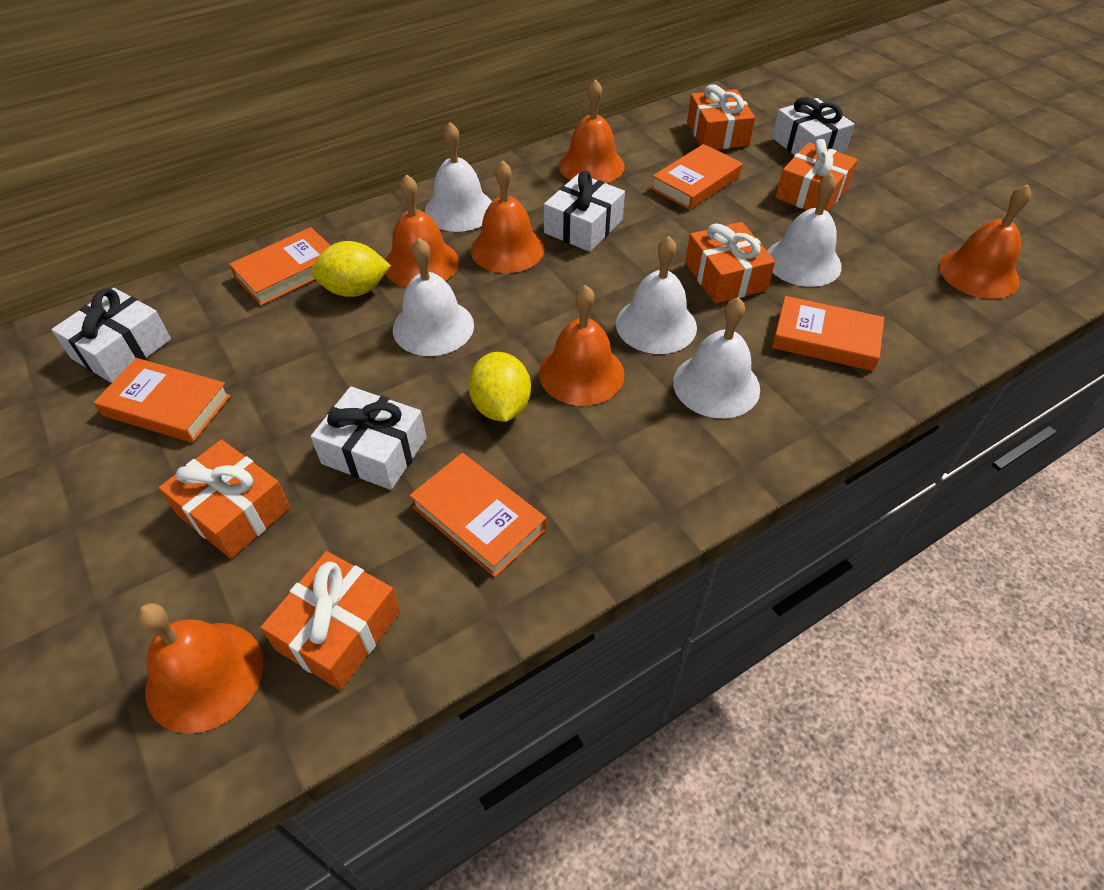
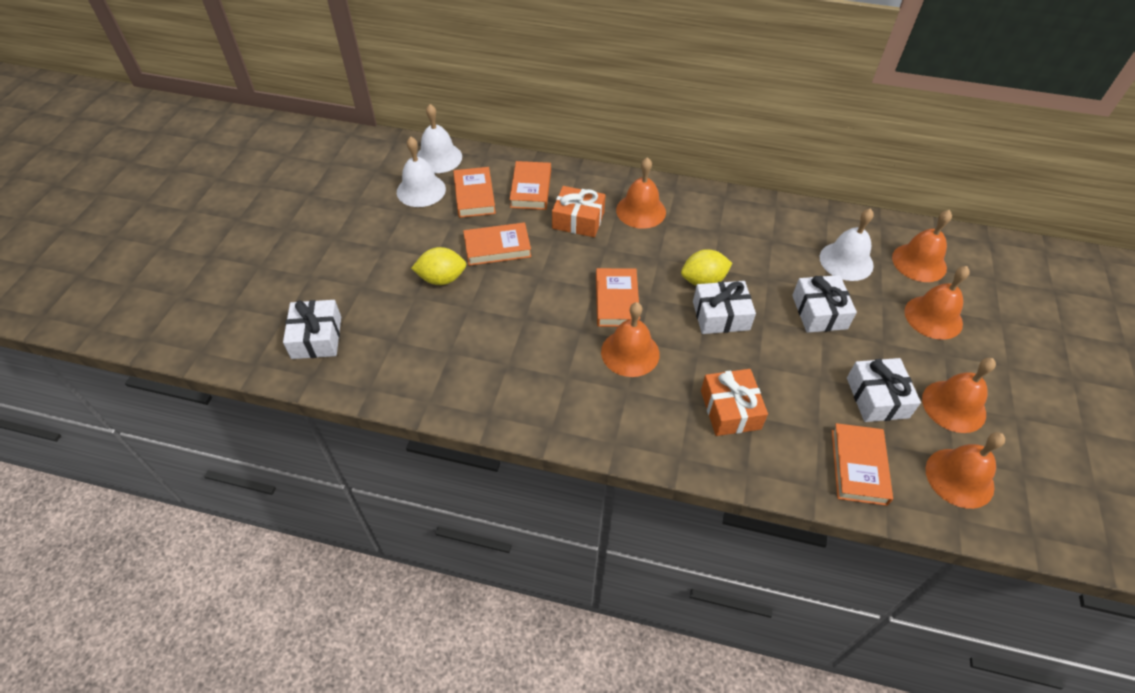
orange gift: 5 -> 2
white bell: 5 -> 3

